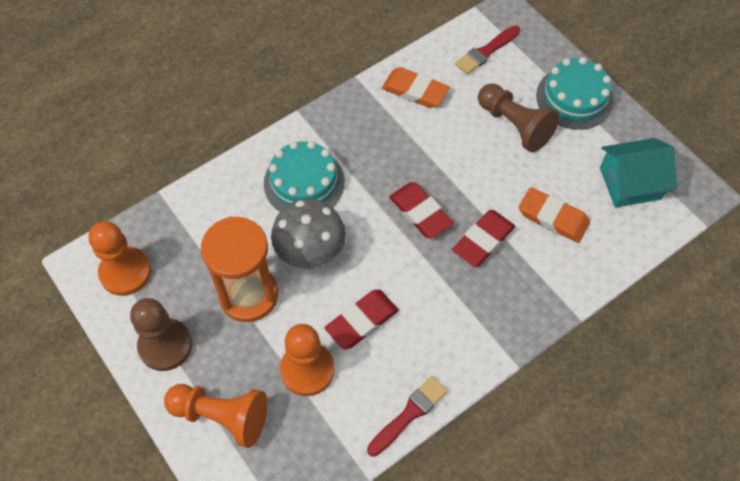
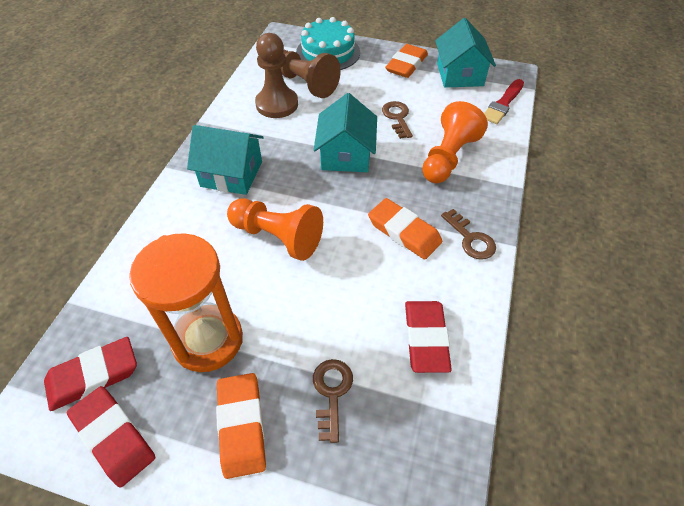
brown key: 0 -> 3
grey mushroom: 1 -> 0
orange eraser: 2 -> 3
orange pawn: 3 -> 2
red brush: 2 -> 1
turquoise cake: 2 -> 1
turquoise house: 1 -> 3

